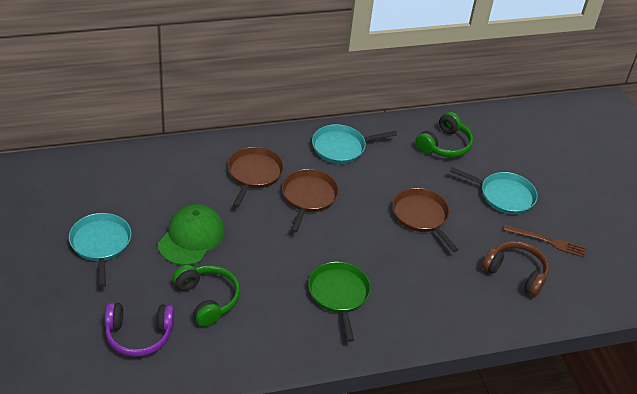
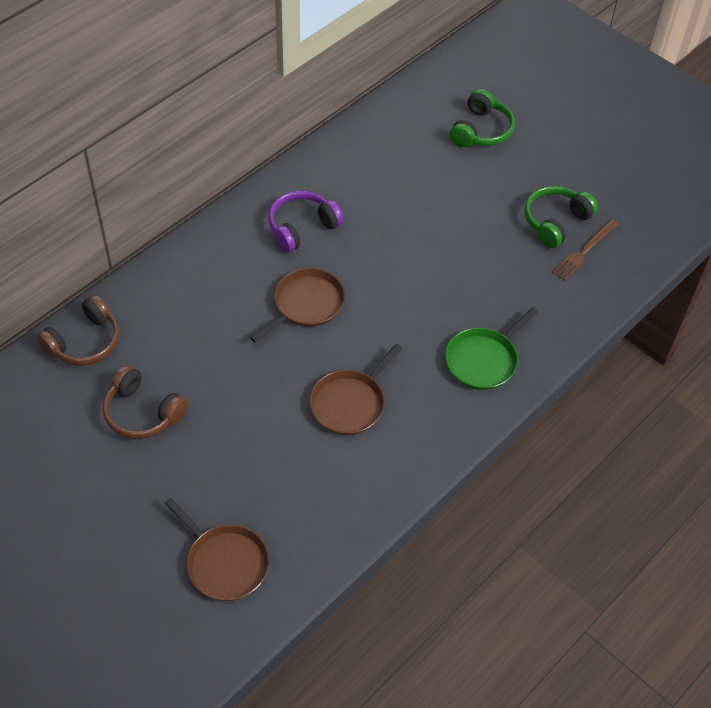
brown headphones: 1 -> 2
green cap: 1 -> 0
turquoise pan: 3 -> 0

